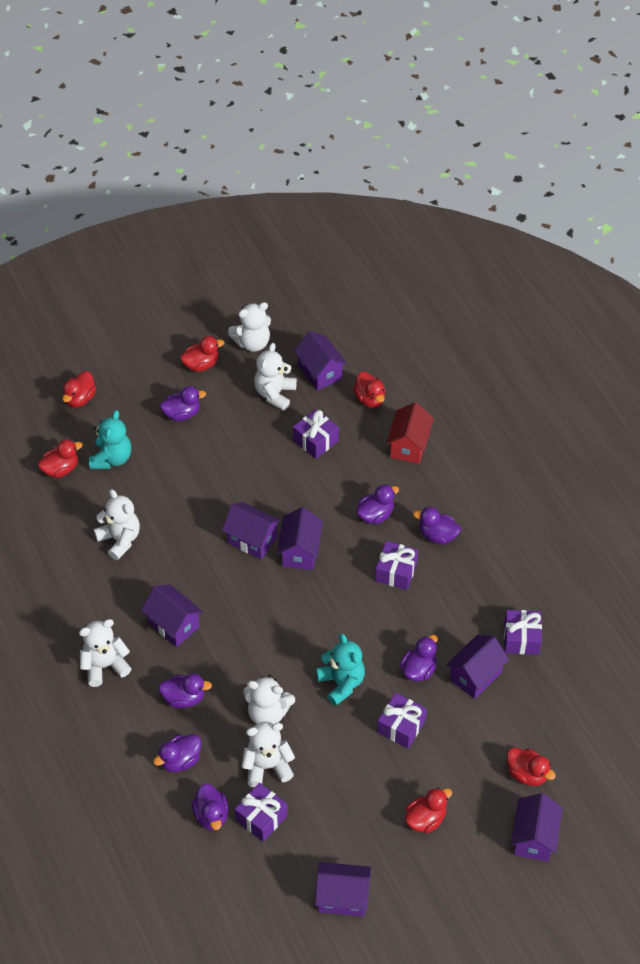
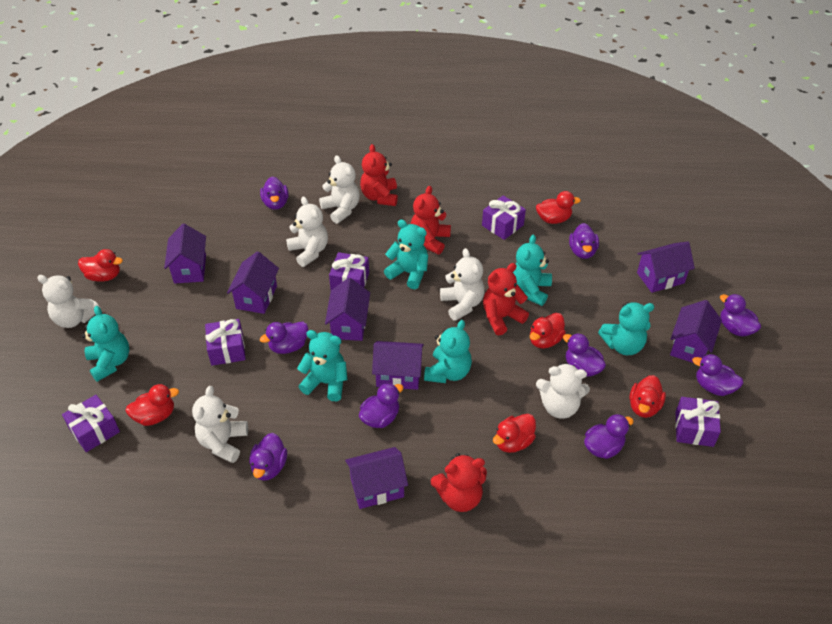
purple duck: 7 -> 9
red house: 1 -> 0
red teddy bear: 0 -> 4
turquoise teddy bear: 2 -> 6

